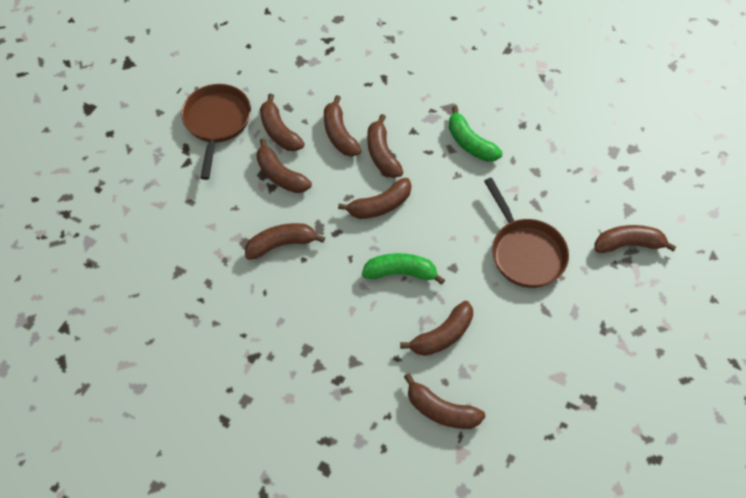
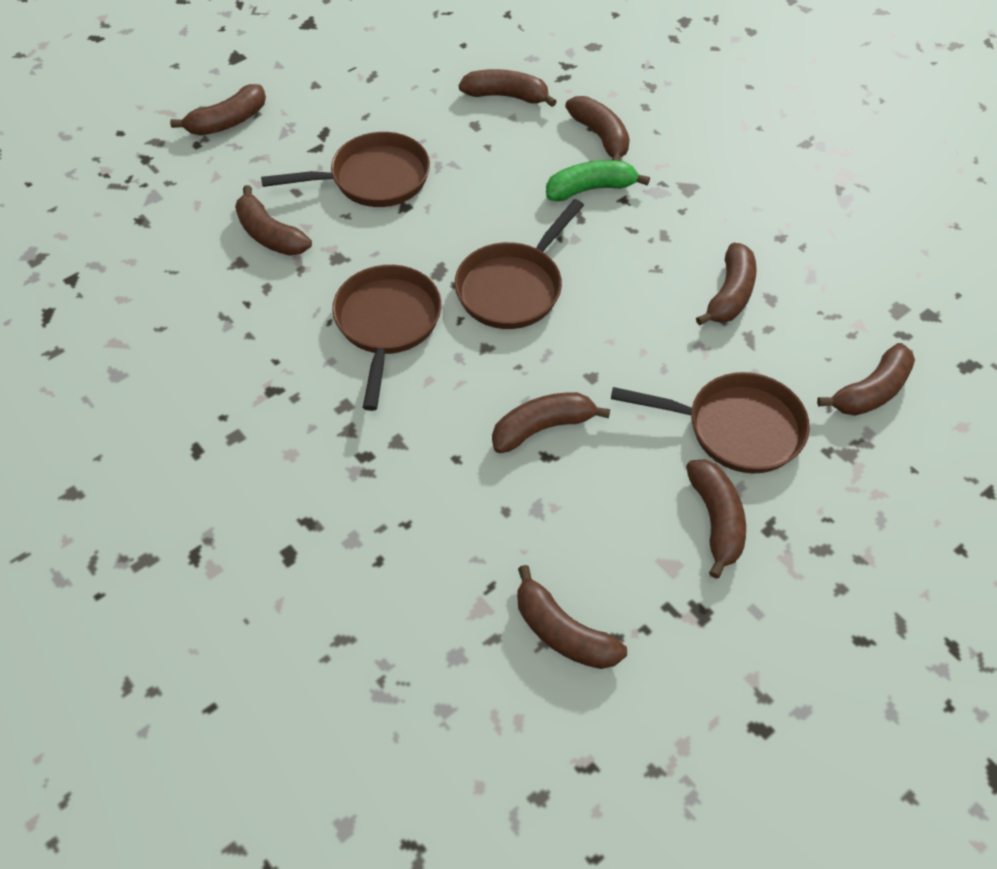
brown pan: 2 -> 4
green banana: 2 -> 1

